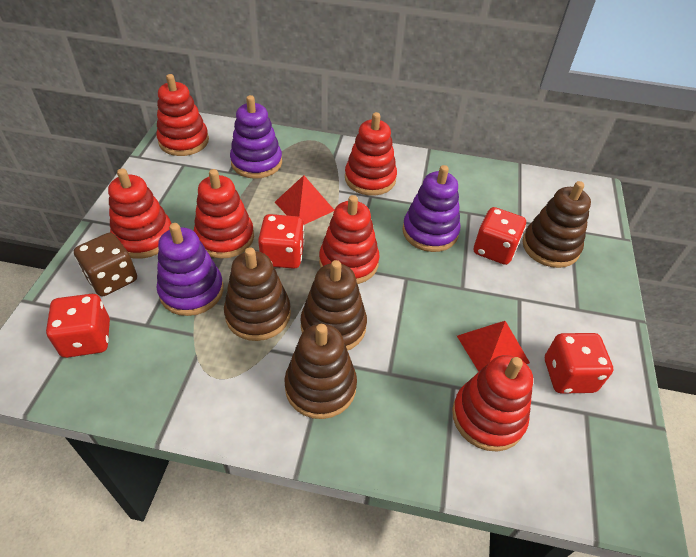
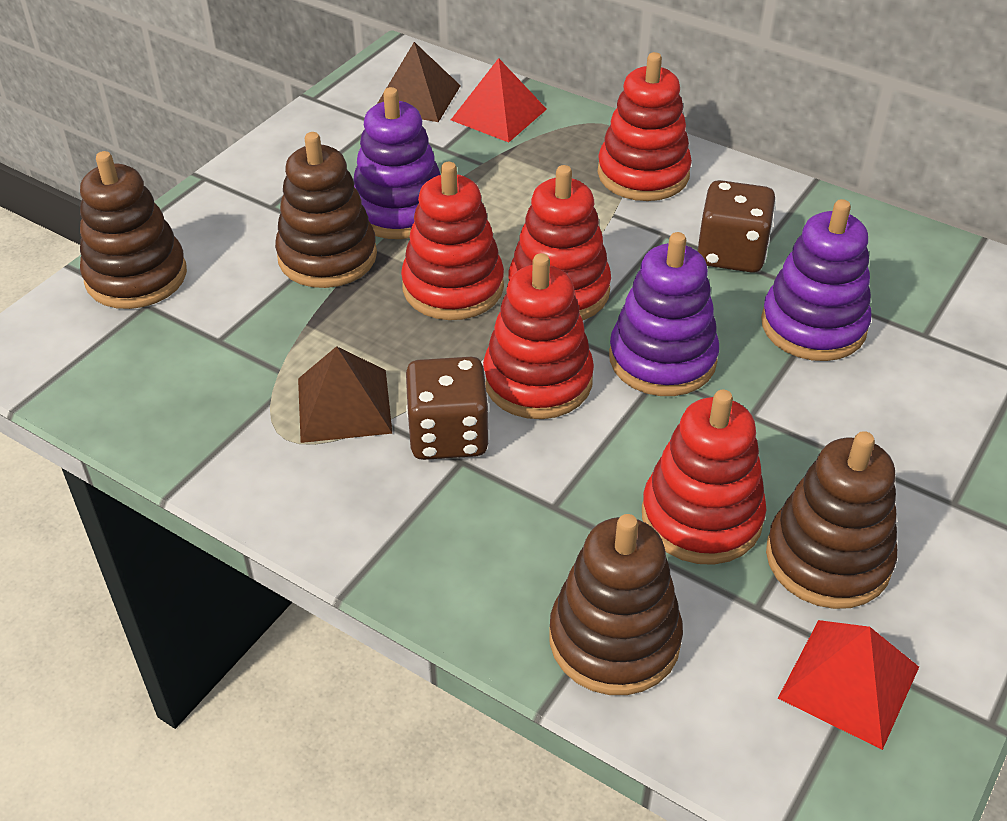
brown dice: 1 -> 2
brown pyramid: 0 -> 2
red dice: 4 -> 0
red stacking toy: 6 -> 5

